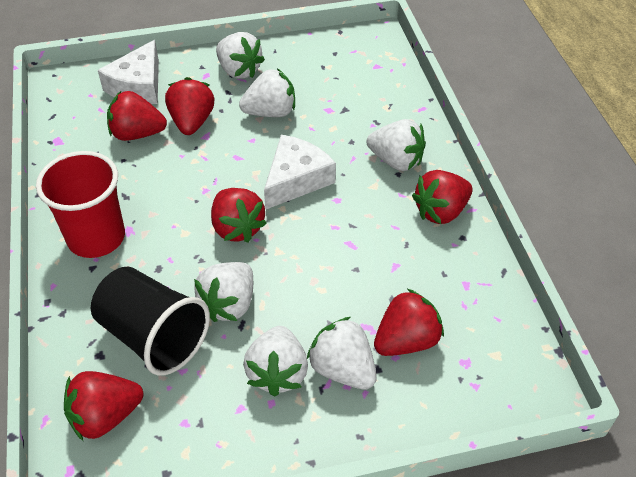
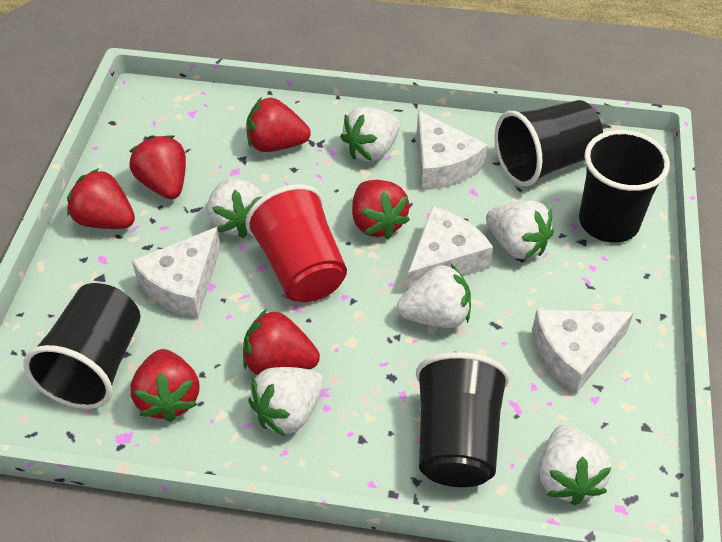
black cup: 1 -> 4
white cheese: 2 -> 4

